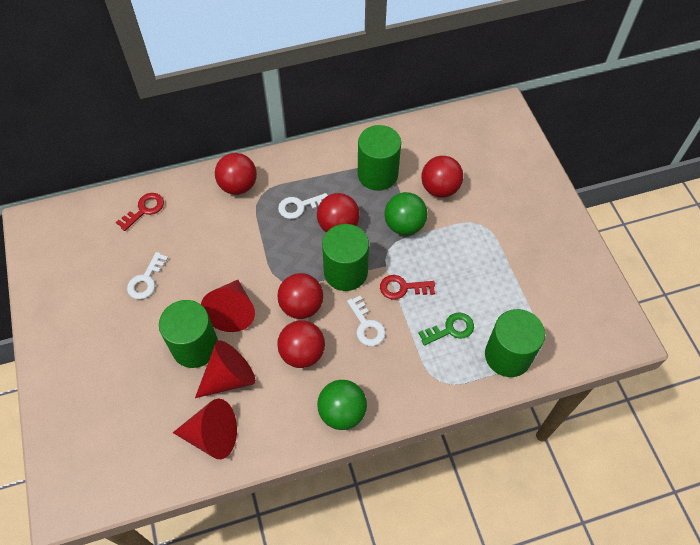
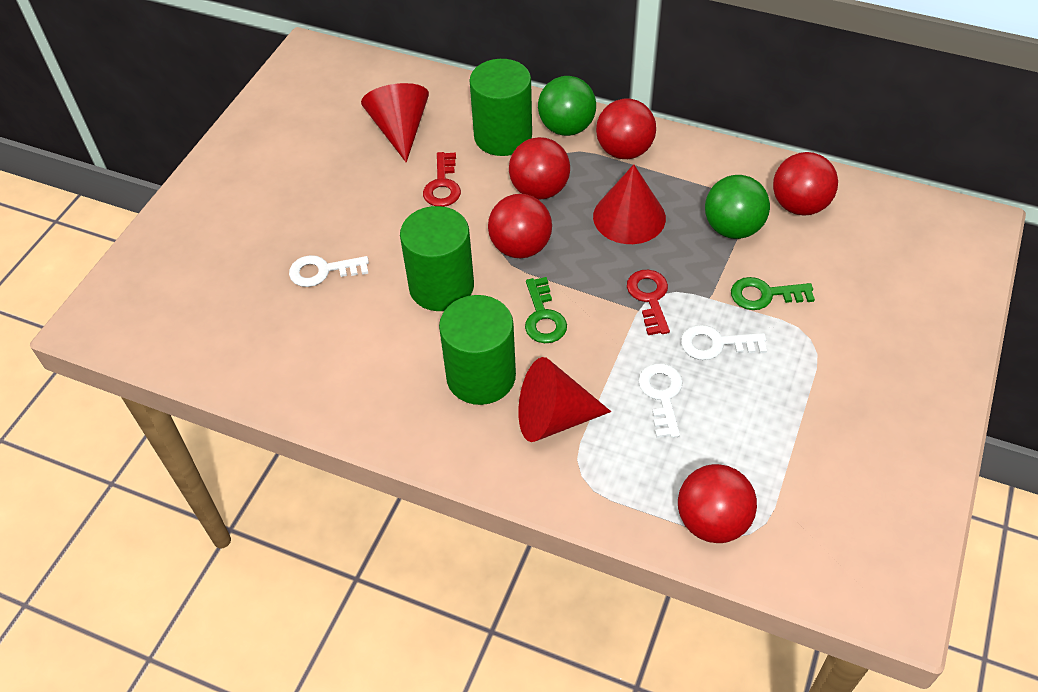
green cylinder: 4 -> 3
green key: 1 -> 2

